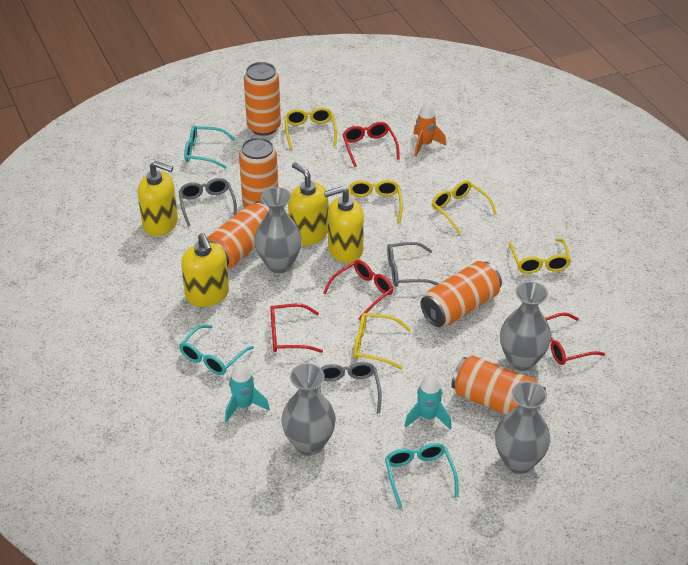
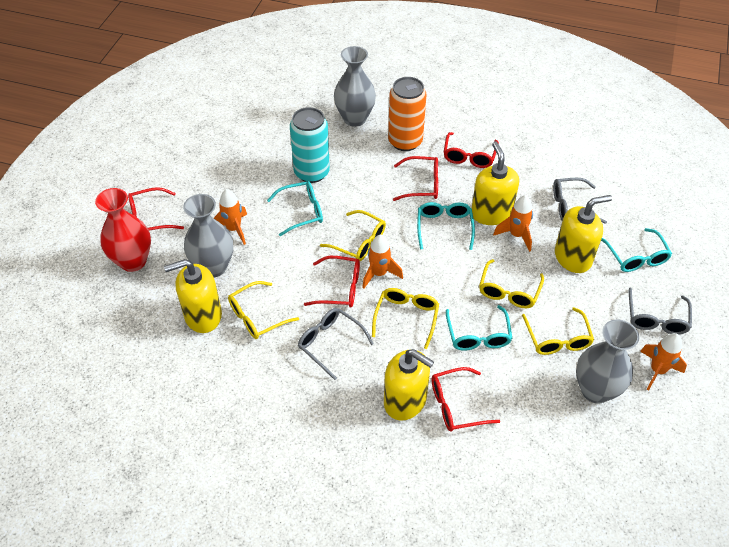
grey vase: 4 -> 3
orange can: 5 -> 1
orange rocket: 1 -> 4
red glasses: 4 -> 5
red vase: 0 -> 1
turquoise can: 0 -> 1
turquoise glasses: 3 -> 4
turquoise rocket: 2 -> 0

